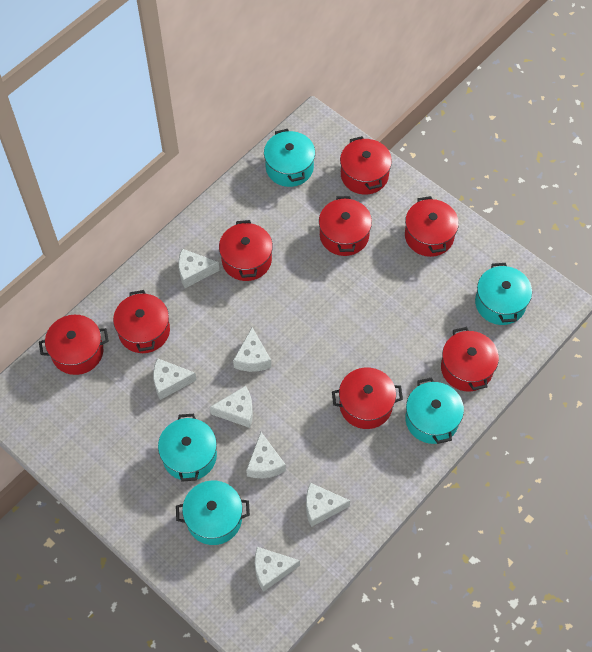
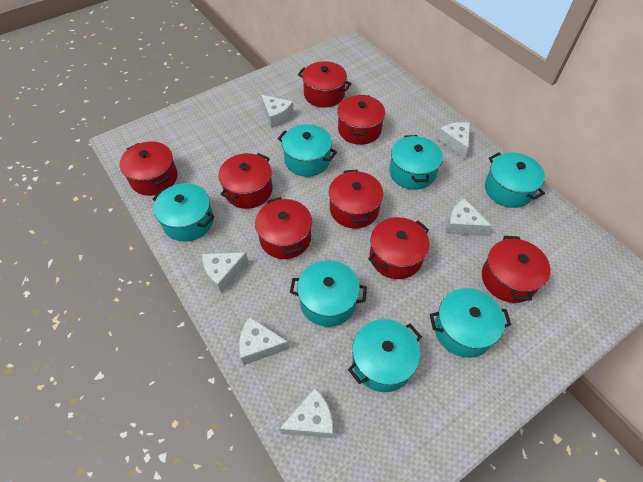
turquoise pot: 5 -> 7
white cheese: 7 -> 6

